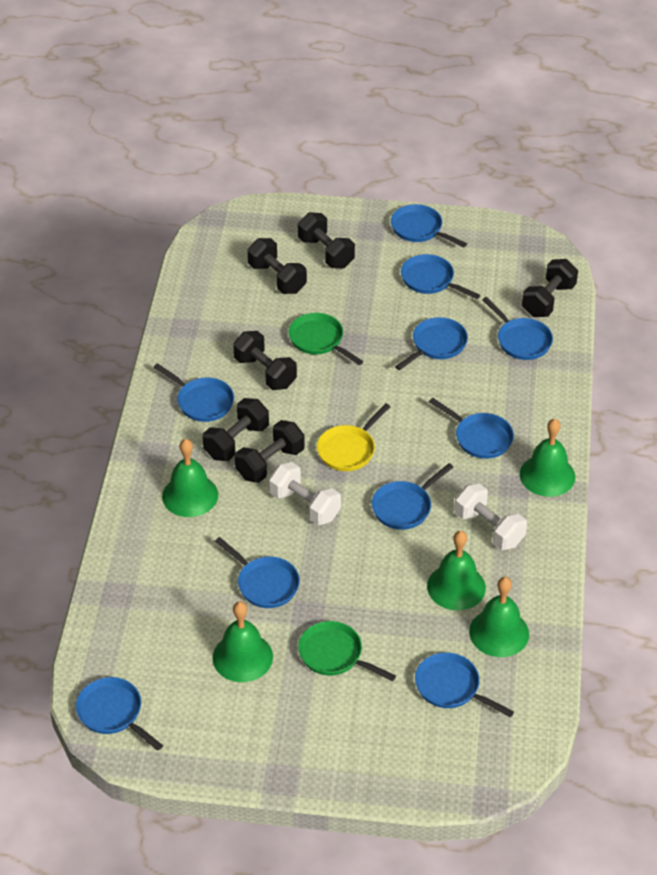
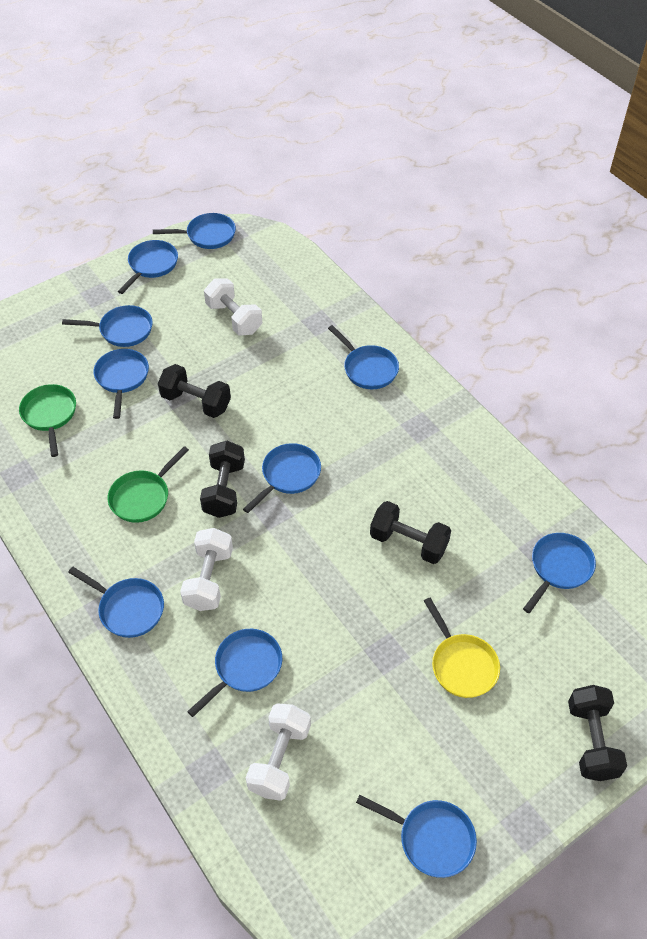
black dumbbell: 6 -> 4
green bell: 5 -> 0
white dumbbell: 2 -> 3

